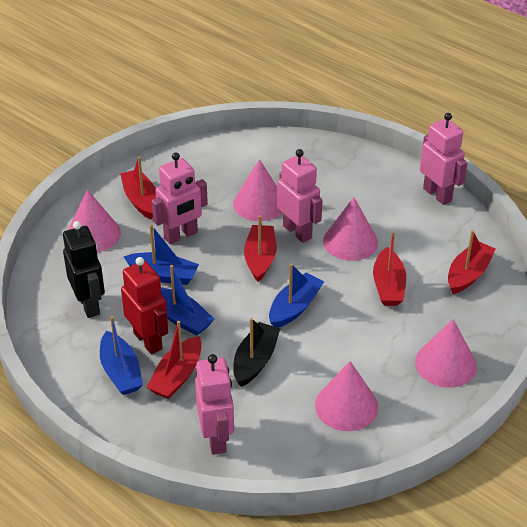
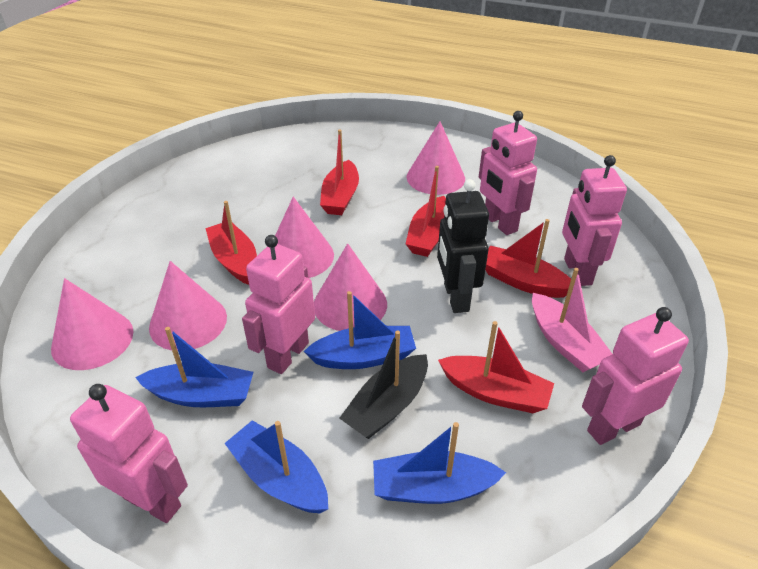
pink boat: 0 -> 1
pink robot: 4 -> 5
red robot: 1 -> 0

